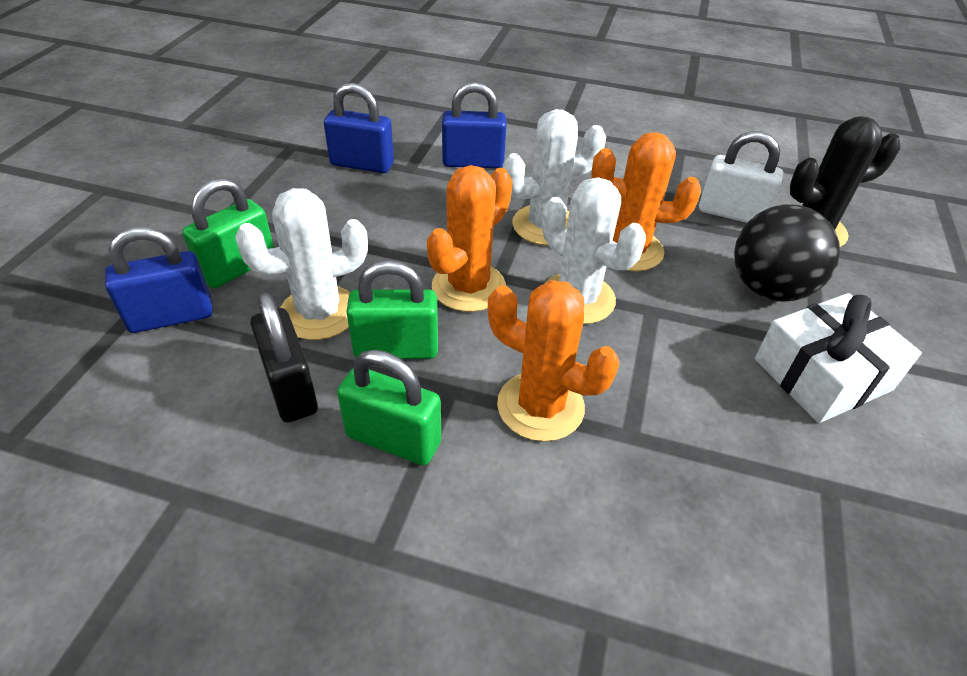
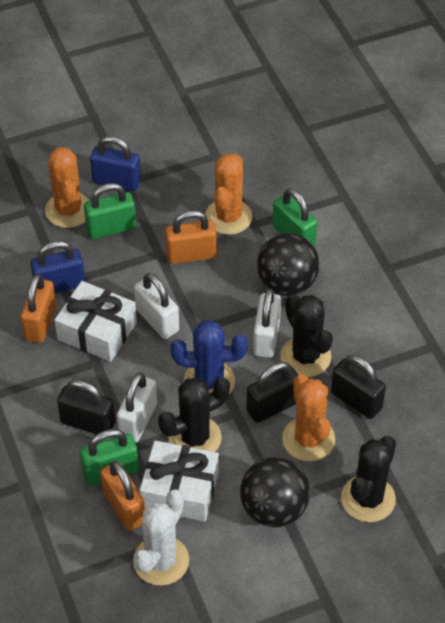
black ball: 1 -> 2
black cactus: 1 -> 3
black padlock: 1 -> 3
blue cactus: 0 -> 1
blue padlock: 3 -> 2
orange padlock: 0 -> 3
white cactus: 3 -> 1
white gift: 1 -> 2
white padlock: 1 -> 3

